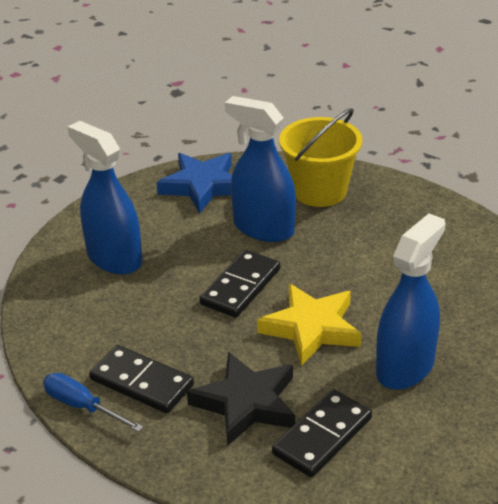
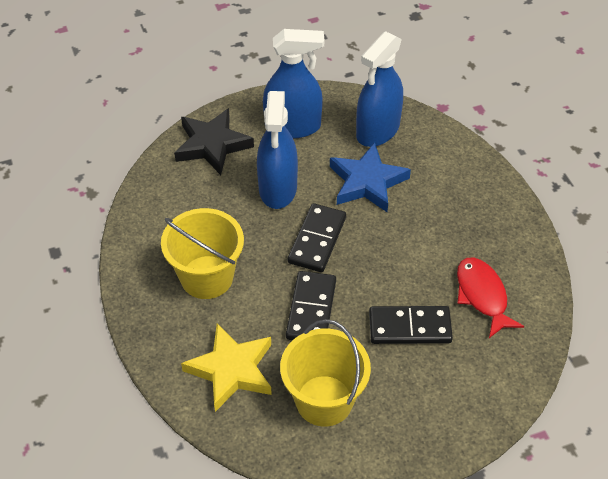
blue screwdriver: 1 -> 0
red fish: 0 -> 1
yellow bucket: 1 -> 2

